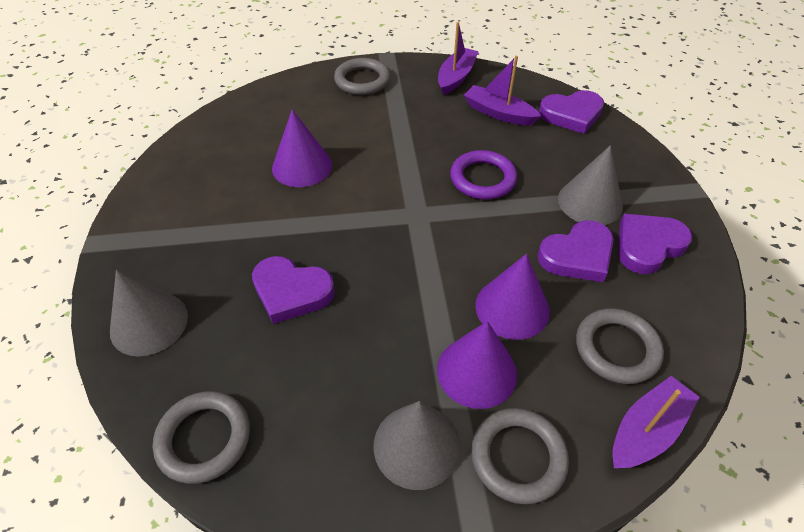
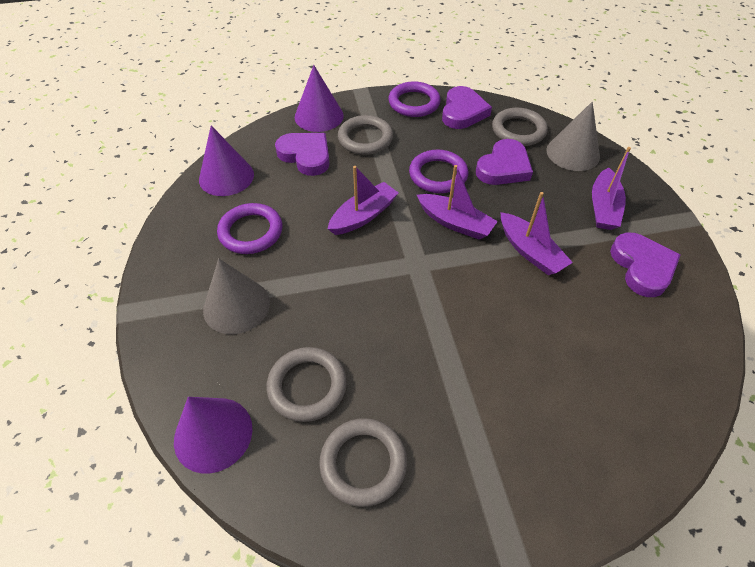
grey cone: 3 -> 2
purple boat: 3 -> 4
purple ring: 1 -> 3

